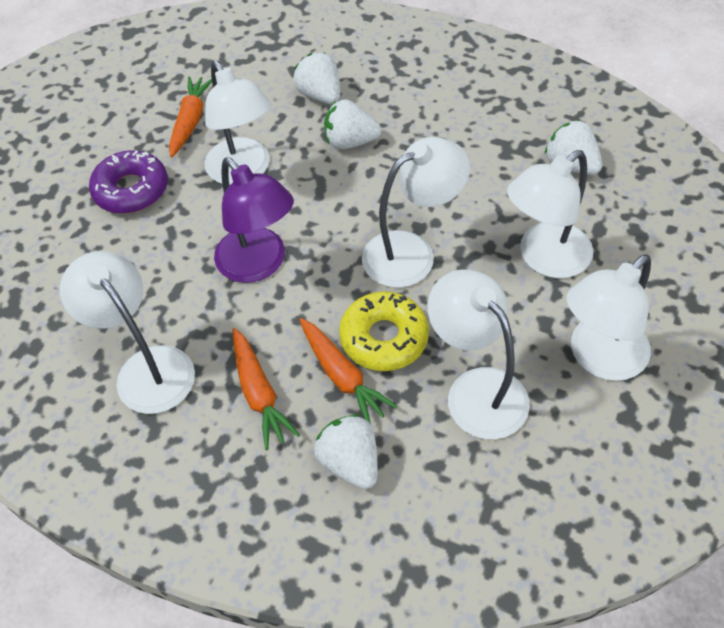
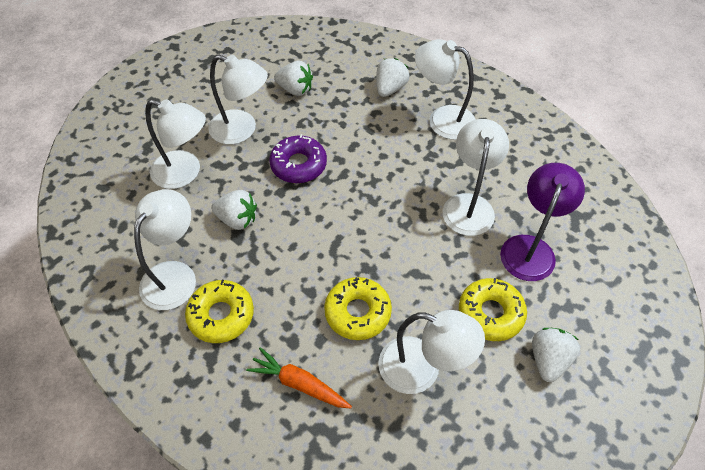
orange carrot: 3 -> 1
yellow donut: 1 -> 3

